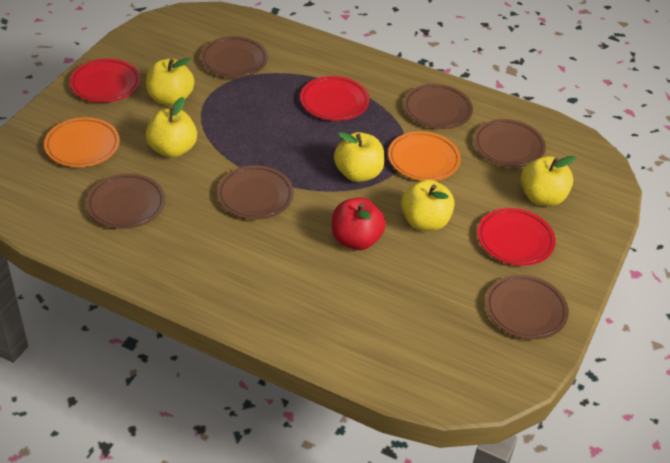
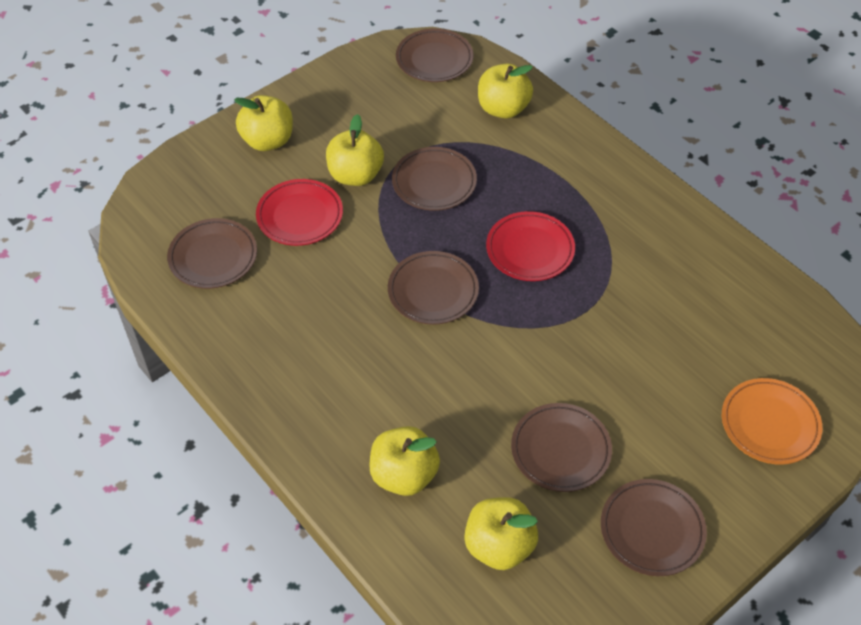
orange plate: 2 -> 1
red apple: 1 -> 0
red plate: 3 -> 2

